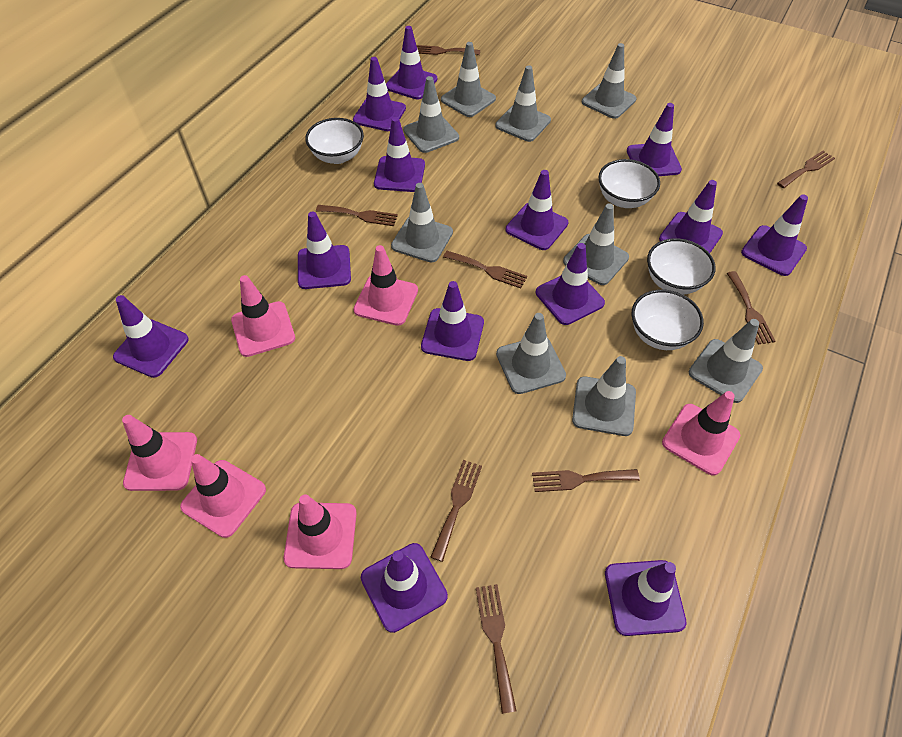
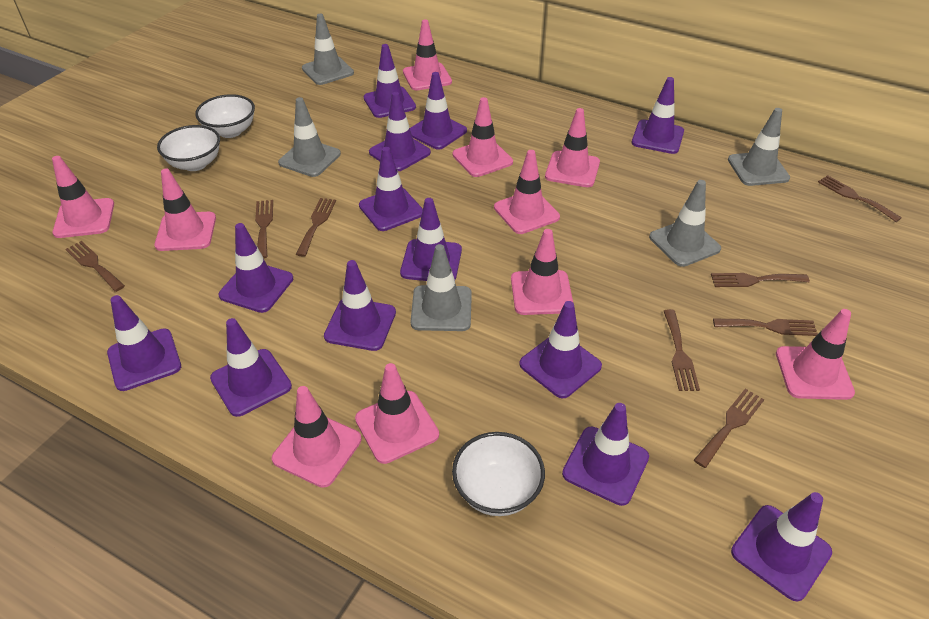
grey traffic cone: 9 -> 5
pink traffic cone: 6 -> 10
white bowl: 4 -> 3

